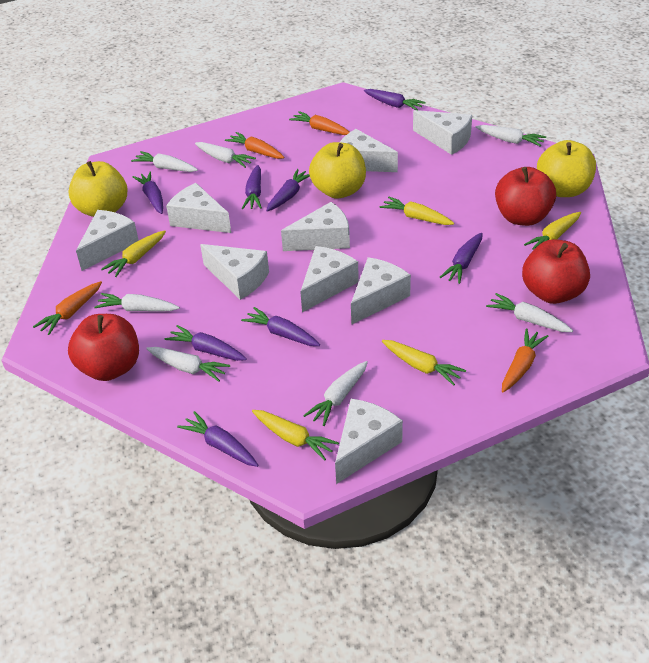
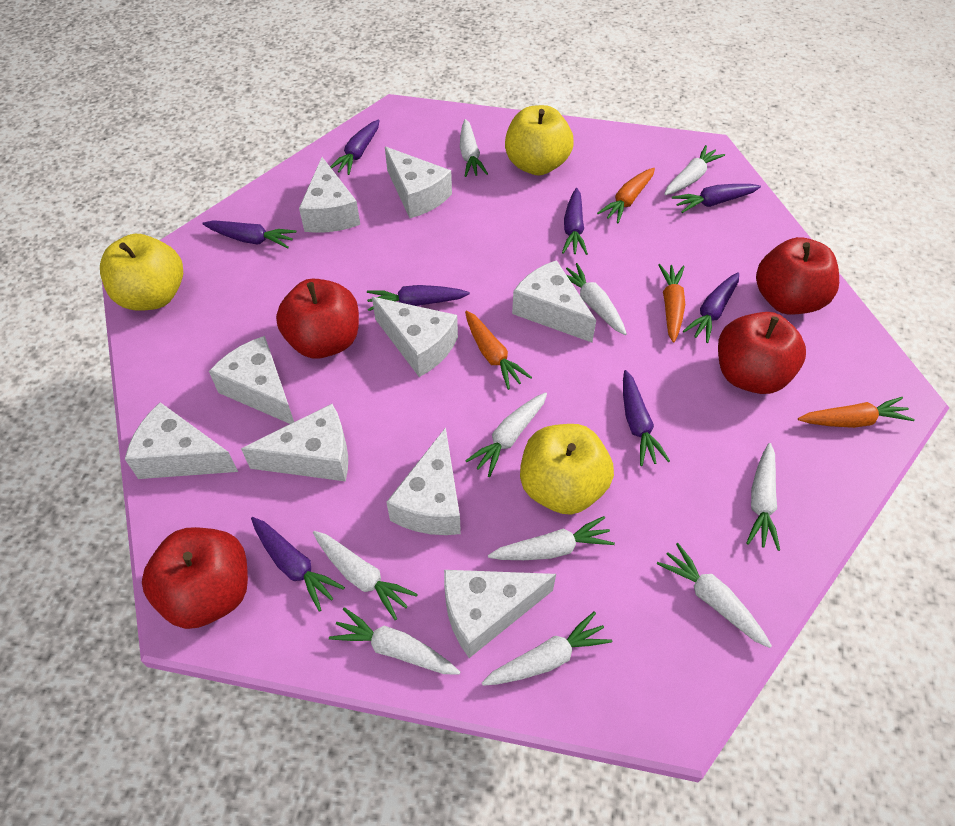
red apple: 3 -> 4
white carrot: 7 -> 10
yellow carrot: 5 -> 0

